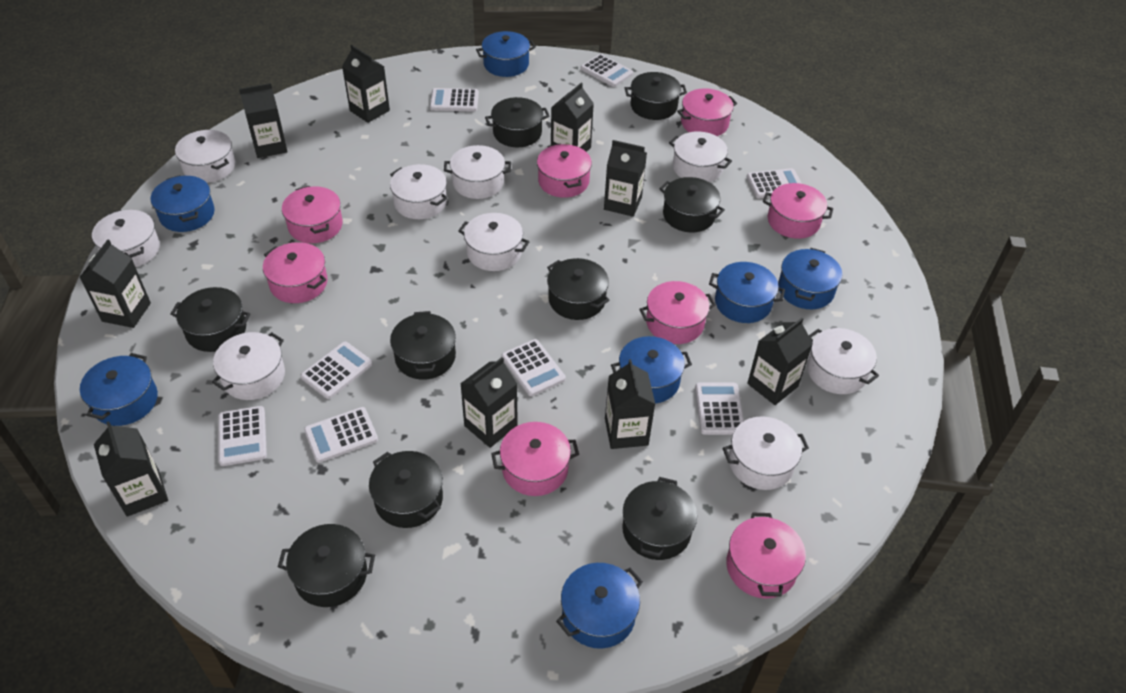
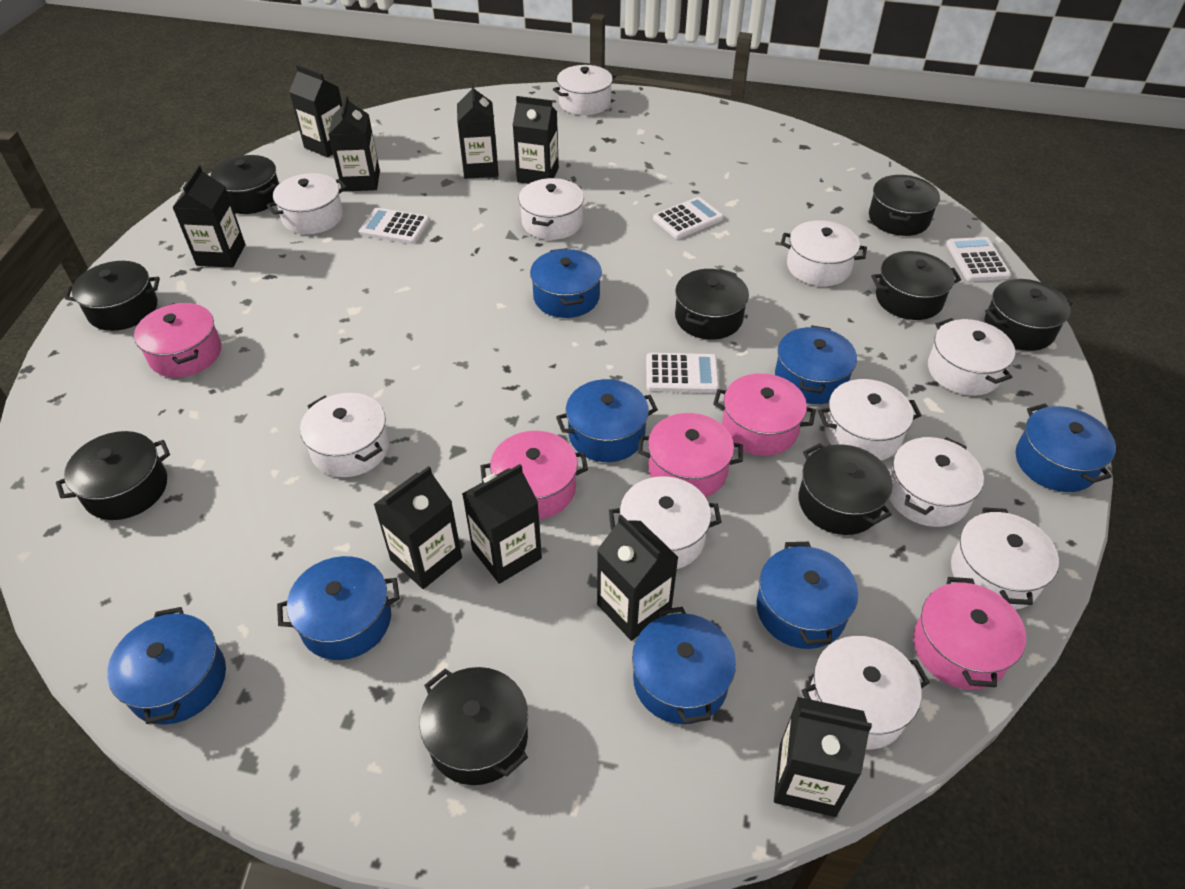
blue pot: 7 -> 8
pink pot: 8 -> 5
white calculator: 8 -> 4
white pot: 9 -> 11

